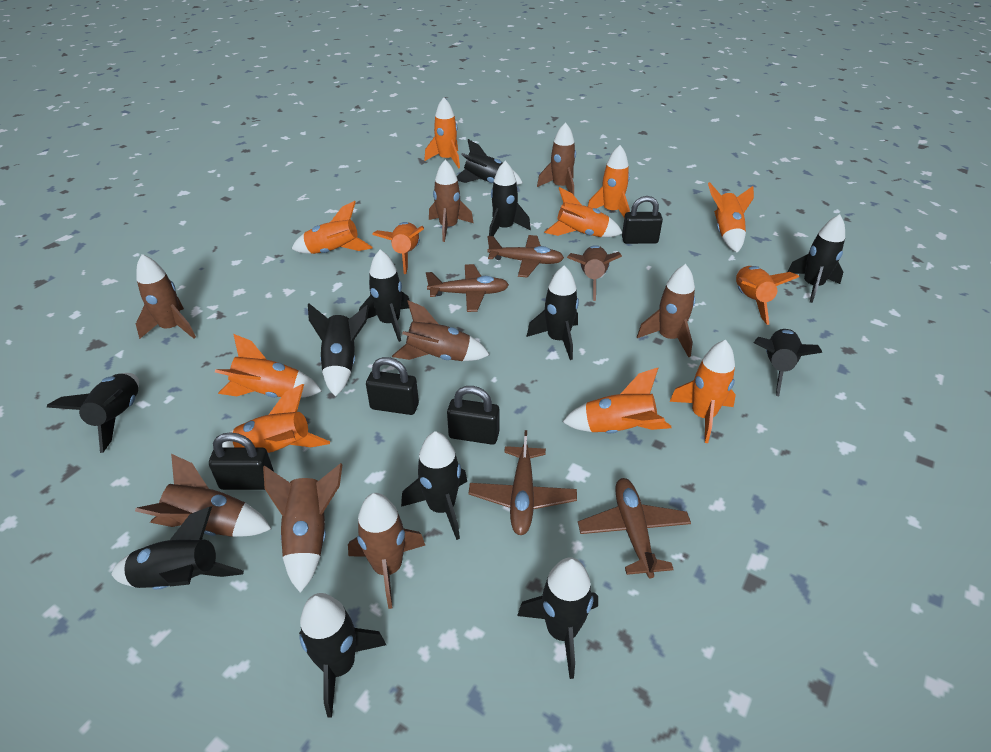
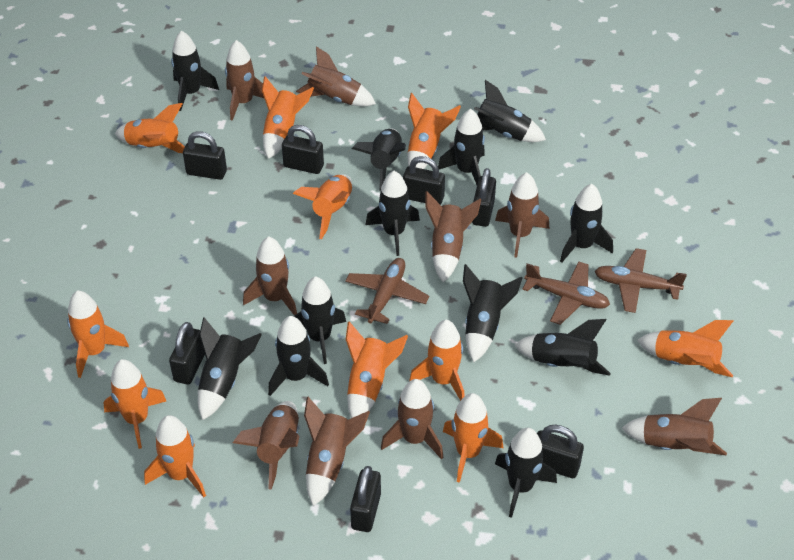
black padlock: 4 -> 7
brown plane: 4 -> 3

